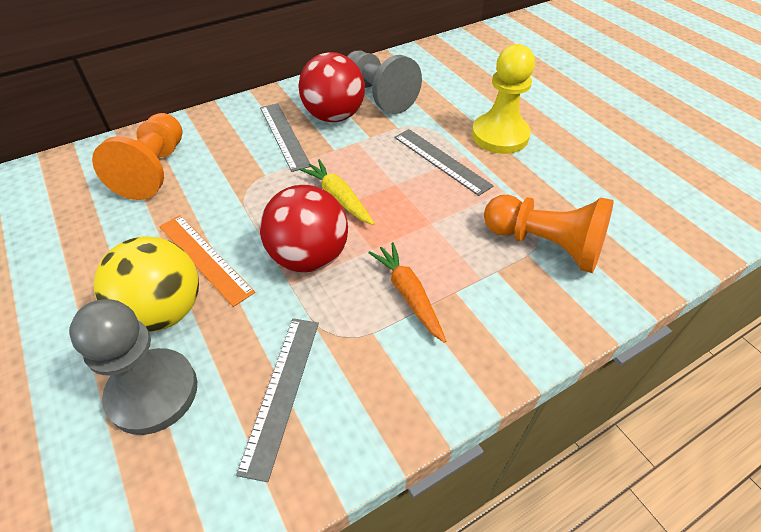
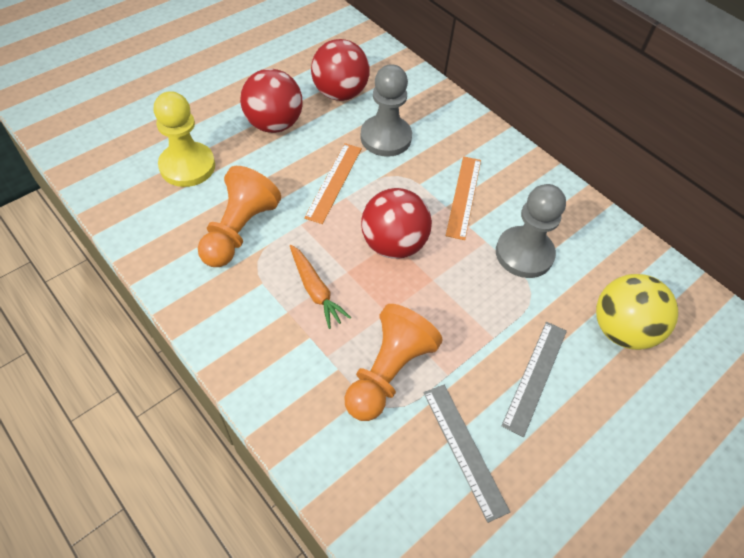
grey ruler: 3 -> 2
orange ruler: 1 -> 2
red ball: 2 -> 3
yellow carrot: 1 -> 0

